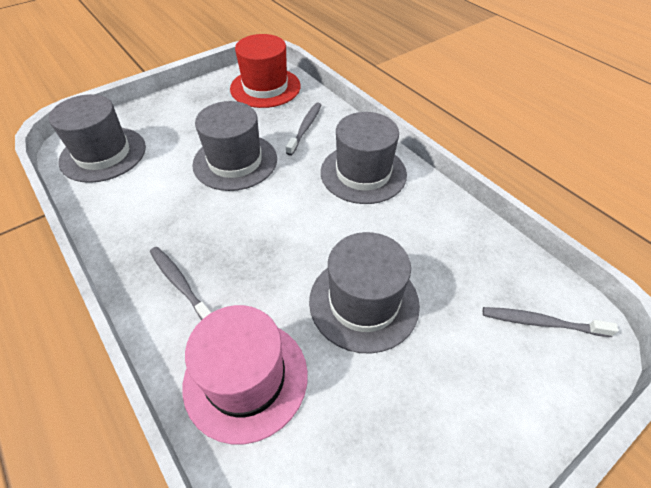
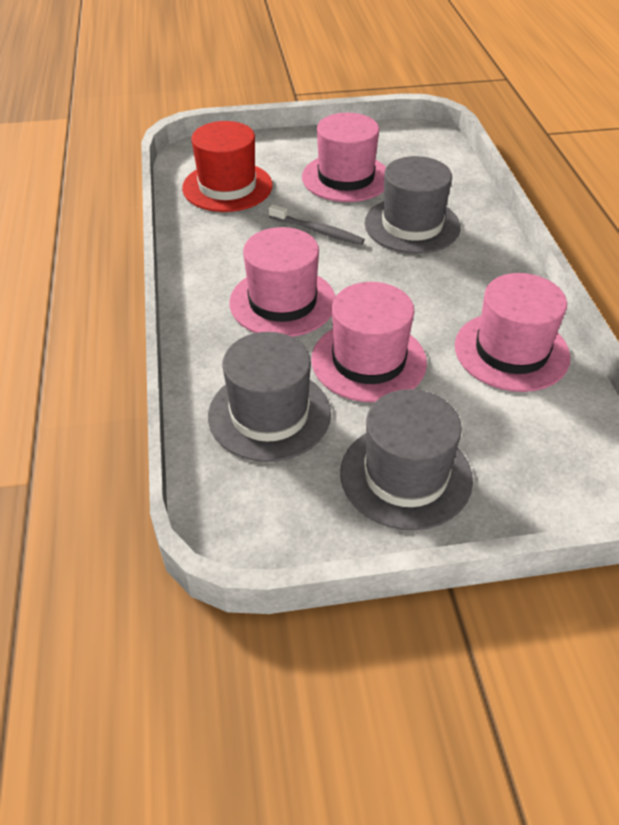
grey hat: 4 -> 3
grey toothbrush: 3 -> 1
pink hat: 1 -> 4

